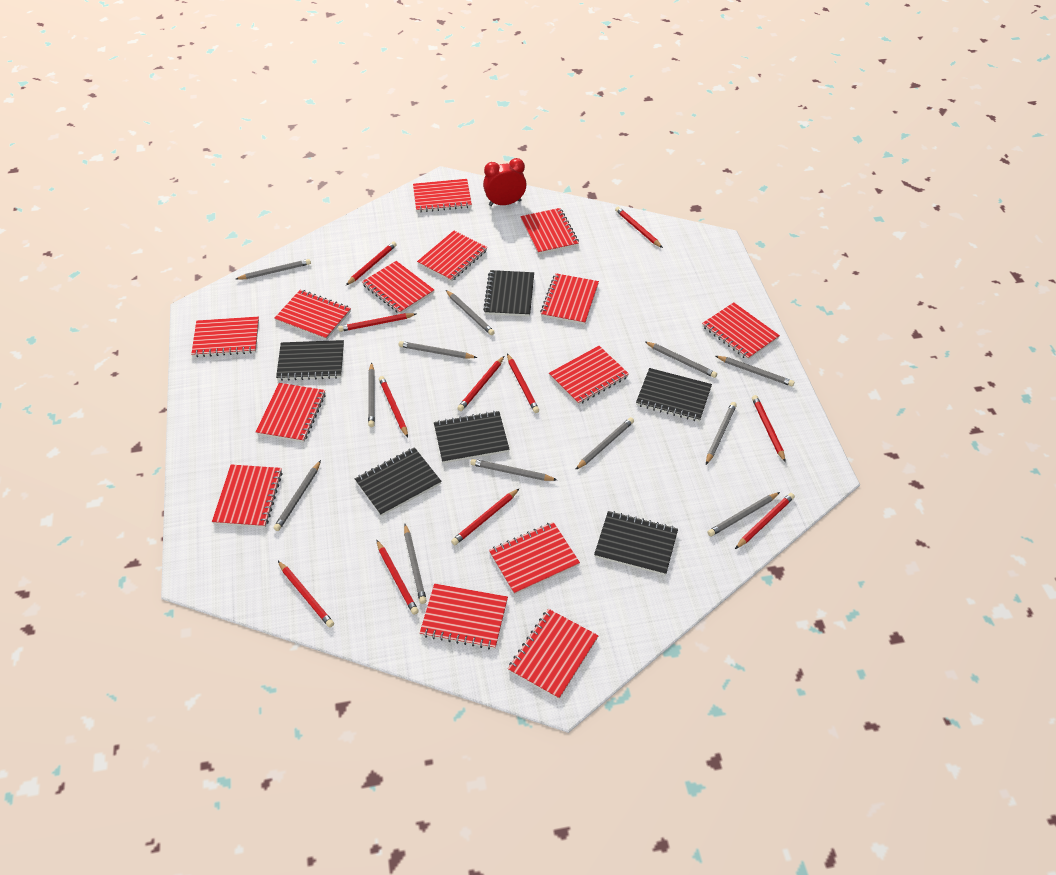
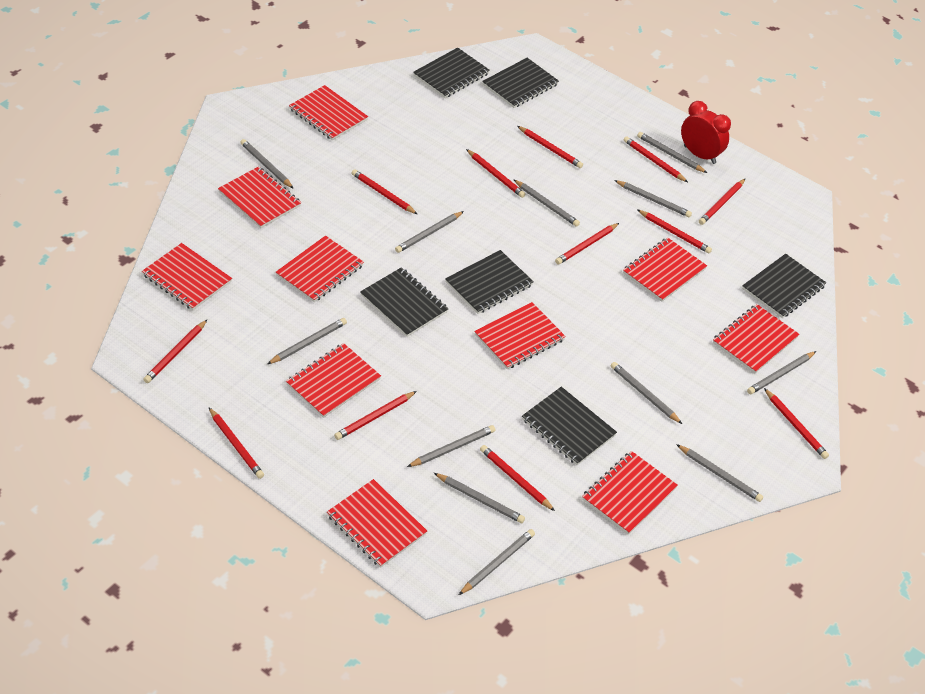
red notebook: 14 -> 10
red pencil: 11 -> 12

